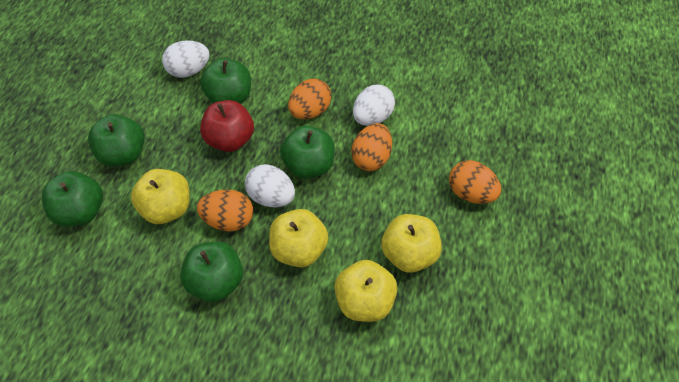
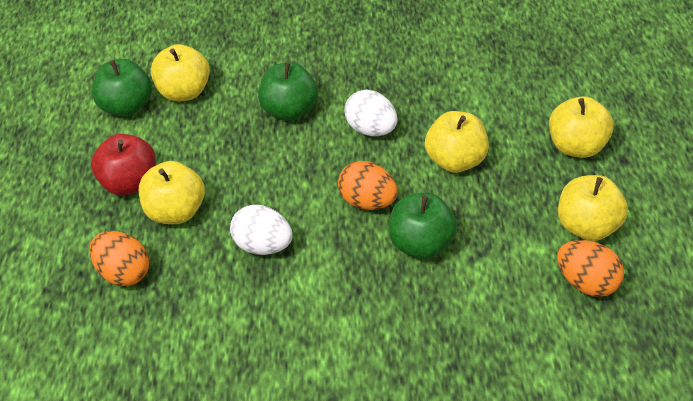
green apple: 5 -> 3
orange egg: 4 -> 3
white egg: 3 -> 2
yellow apple: 4 -> 5

